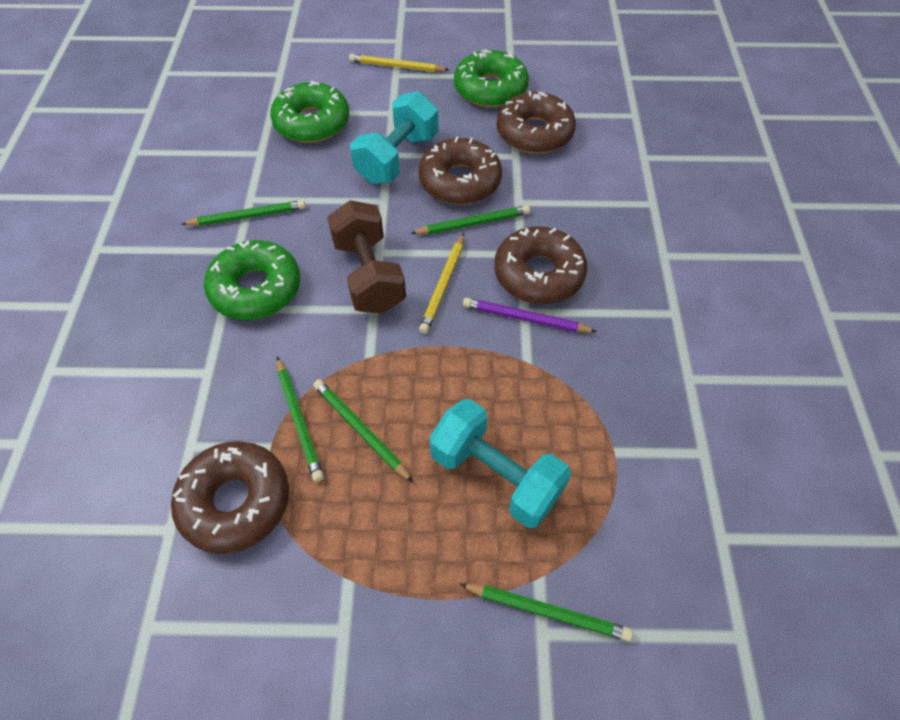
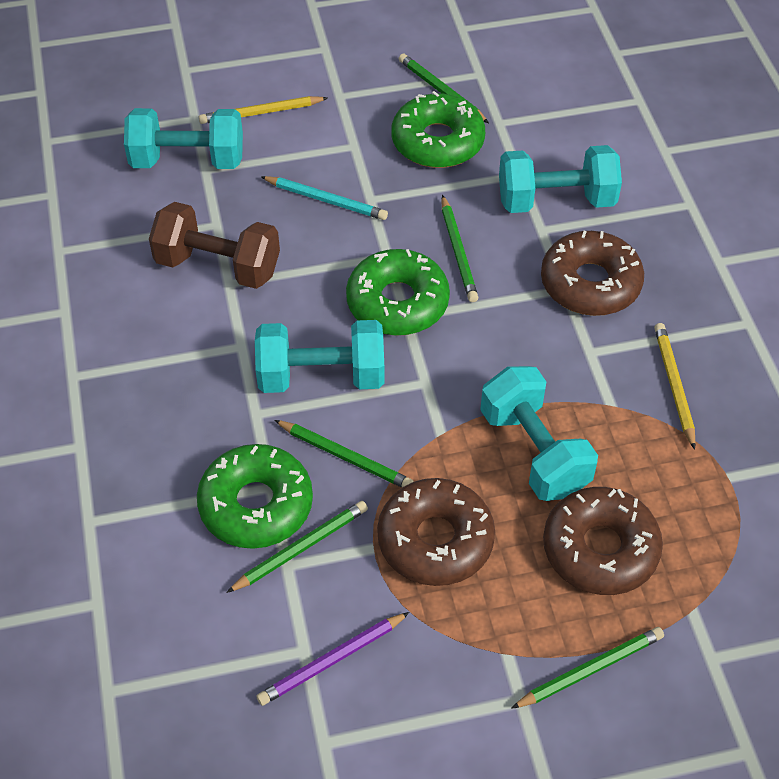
brown donut: 4 -> 3
turquoise dumbbell: 2 -> 4
turquoise pencil: 0 -> 1

